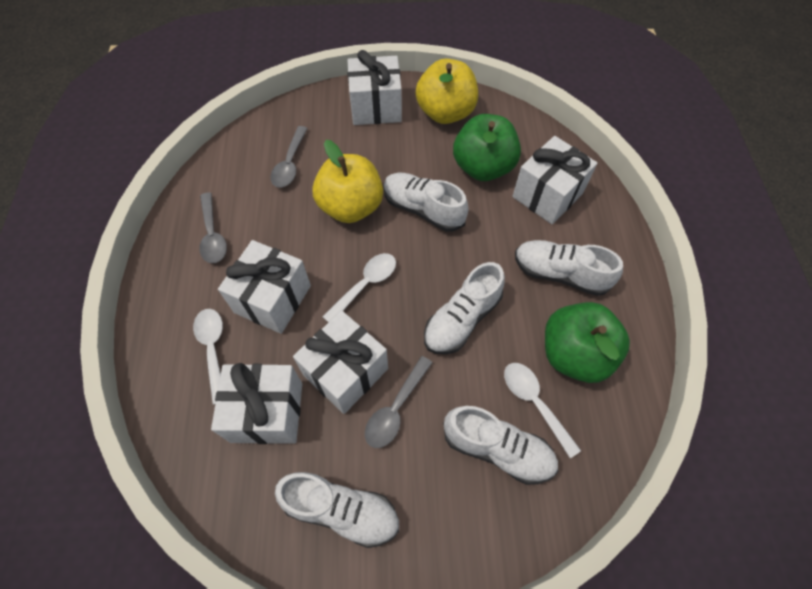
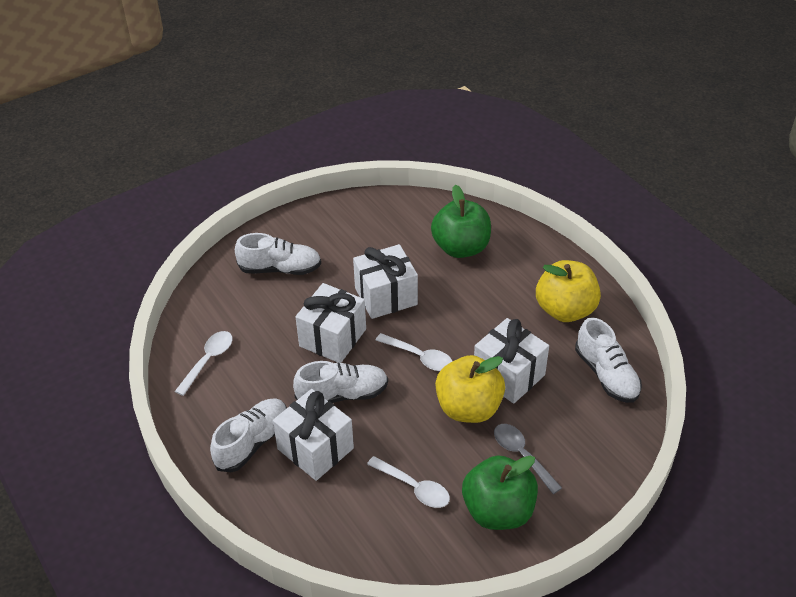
grey spoon: 3 -> 1
white gift: 5 -> 4
white shoe: 5 -> 4

